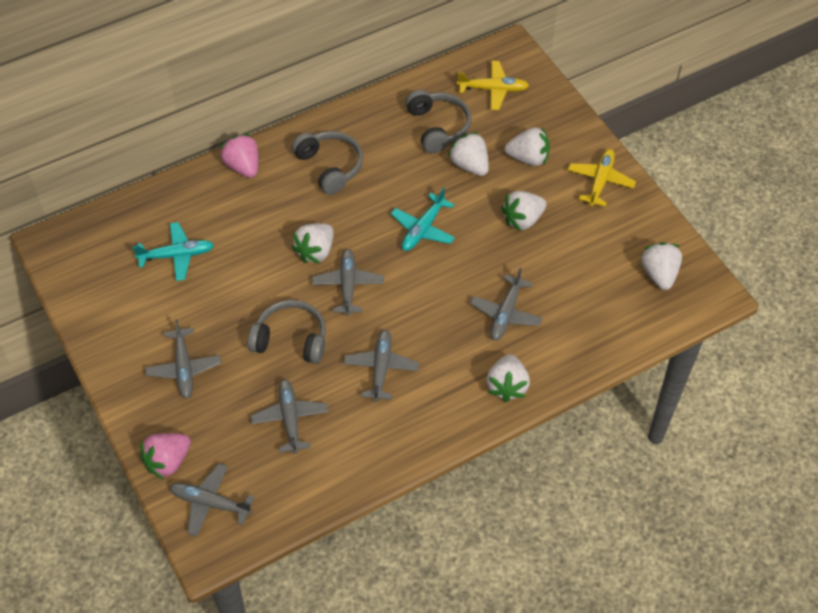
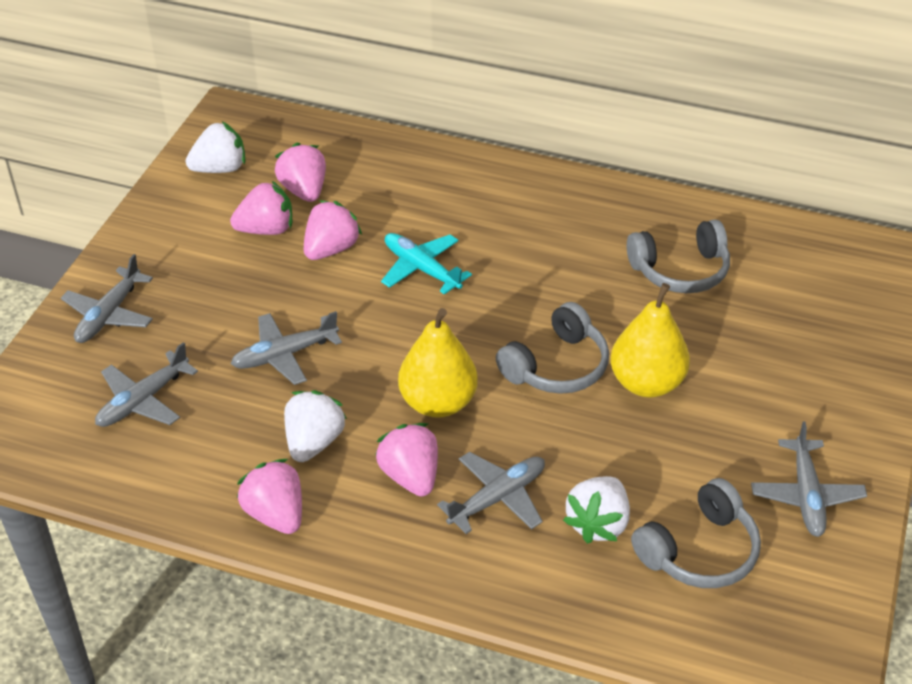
grey plane: 6 -> 5
pink strawberry: 2 -> 5
turquoise plane: 2 -> 1
white strawberry: 6 -> 3
yellow pear: 0 -> 2
yellow plane: 2 -> 0

